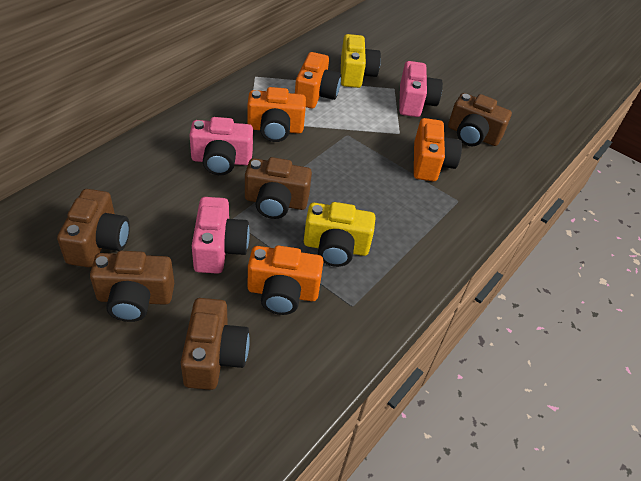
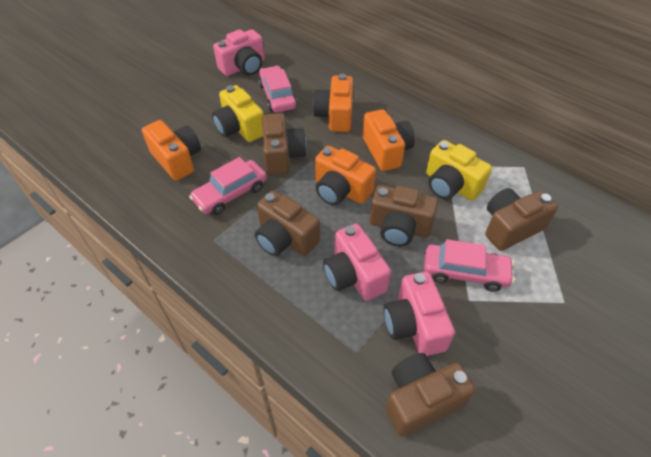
pink car: 0 -> 3

